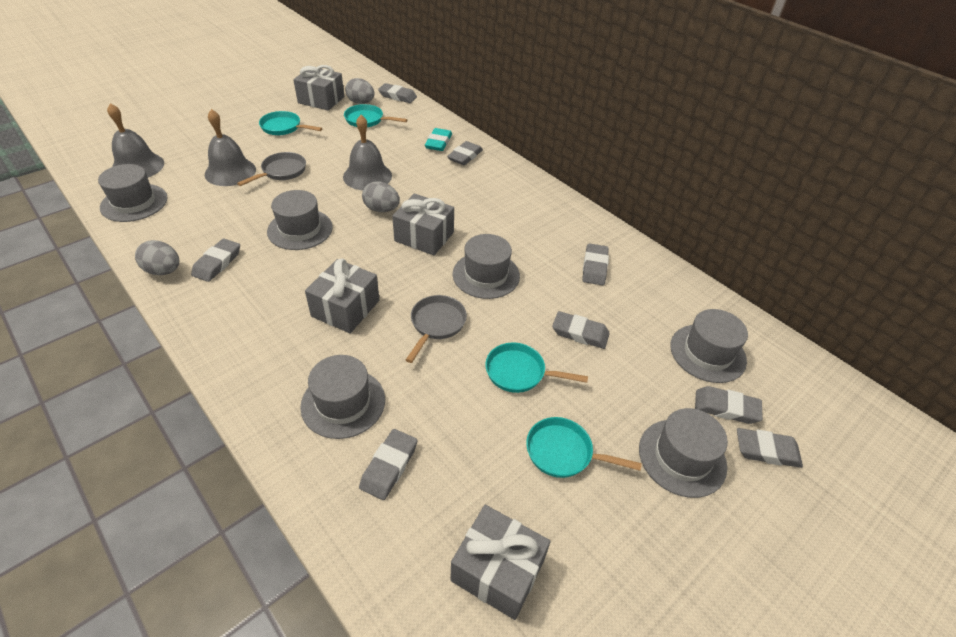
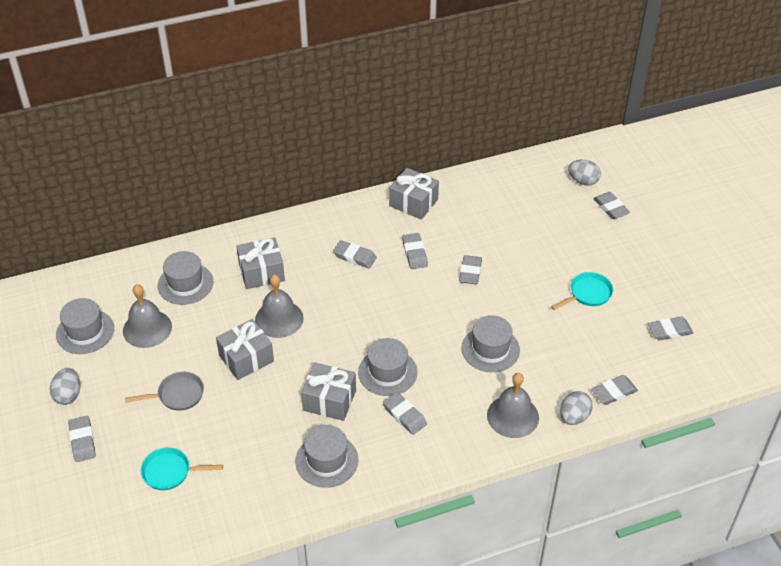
grey hat: 6 -> 5
grey pan: 2 -> 1
turquoise eraser: 1 -> 0
turquoise pan: 4 -> 2

